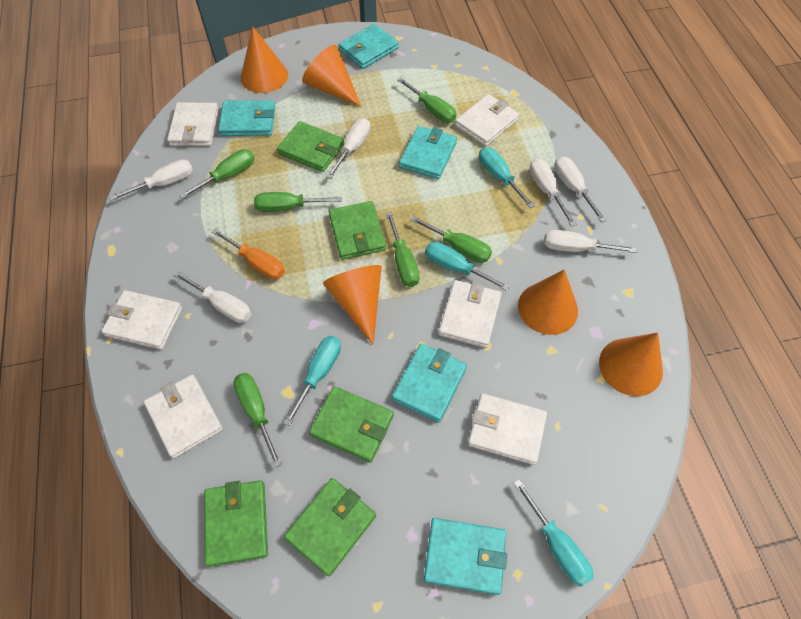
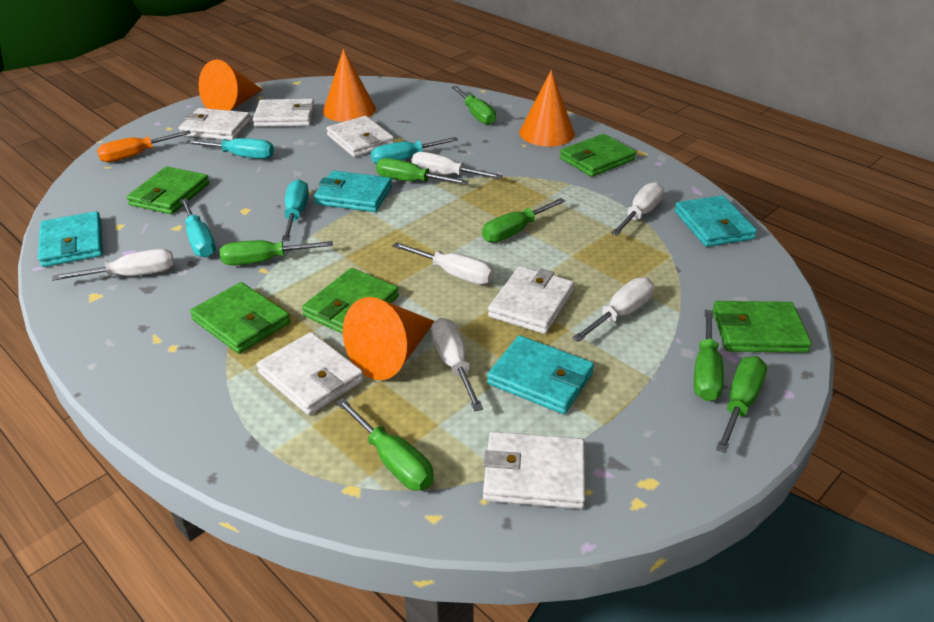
green screwdriver: 6 -> 7
orange cone: 5 -> 4
turquoise wallet: 5 -> 4

